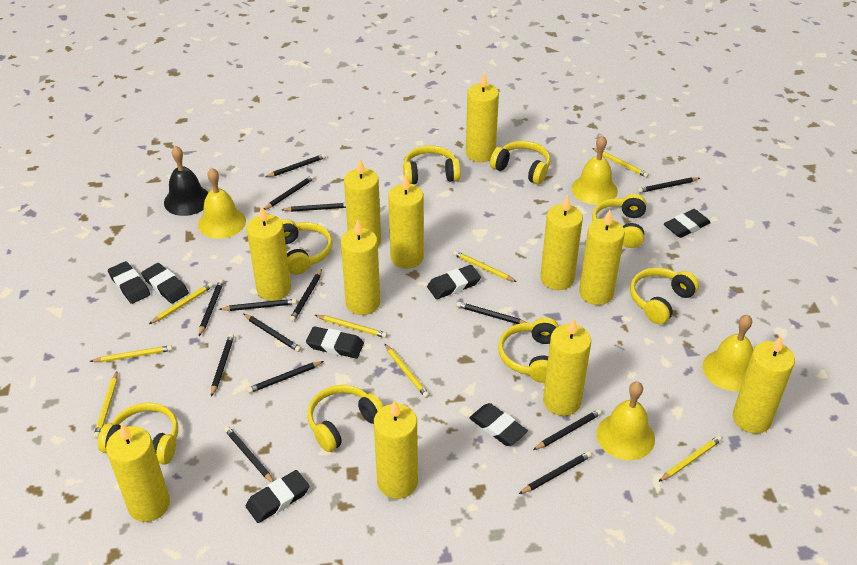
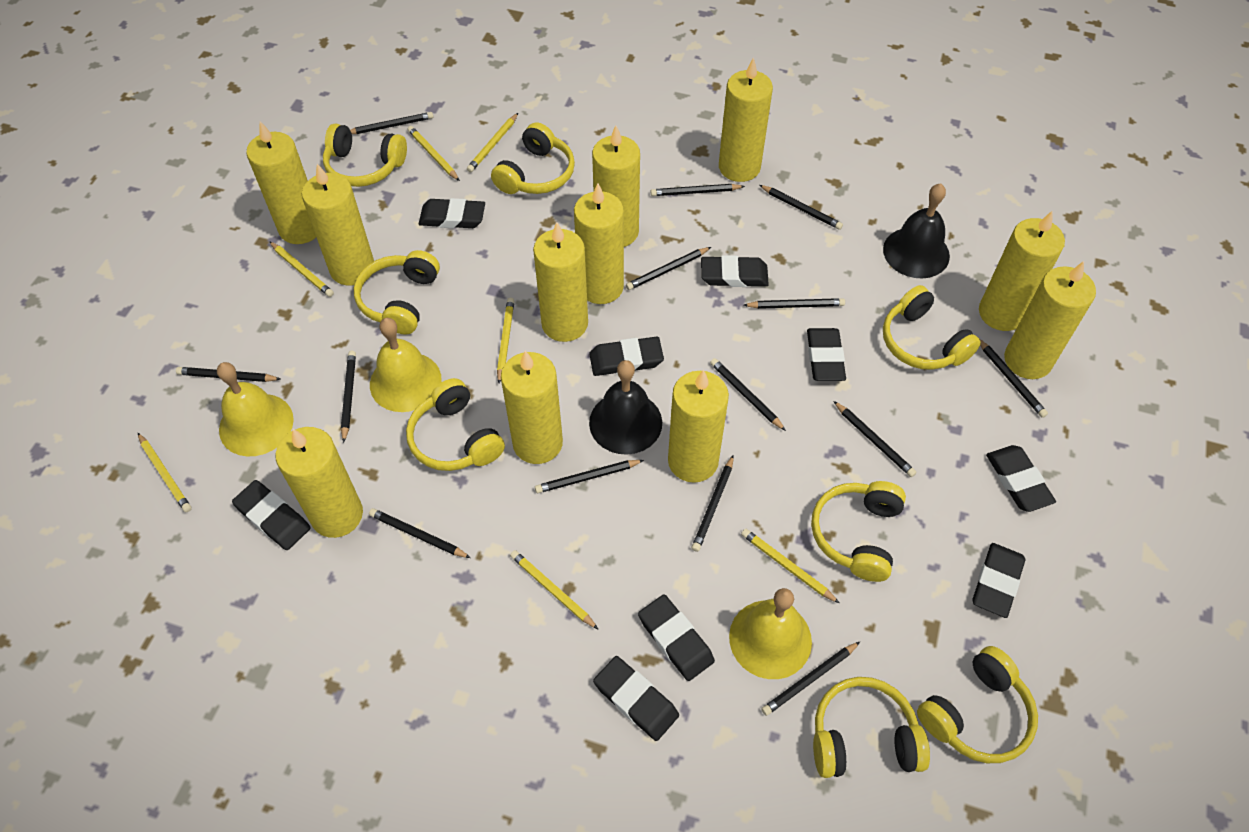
black bell: 1 -> 2
black eraser: 7 -> 9
yellow bell: 4 -> 3
yellow pencil: 8 -> 7

